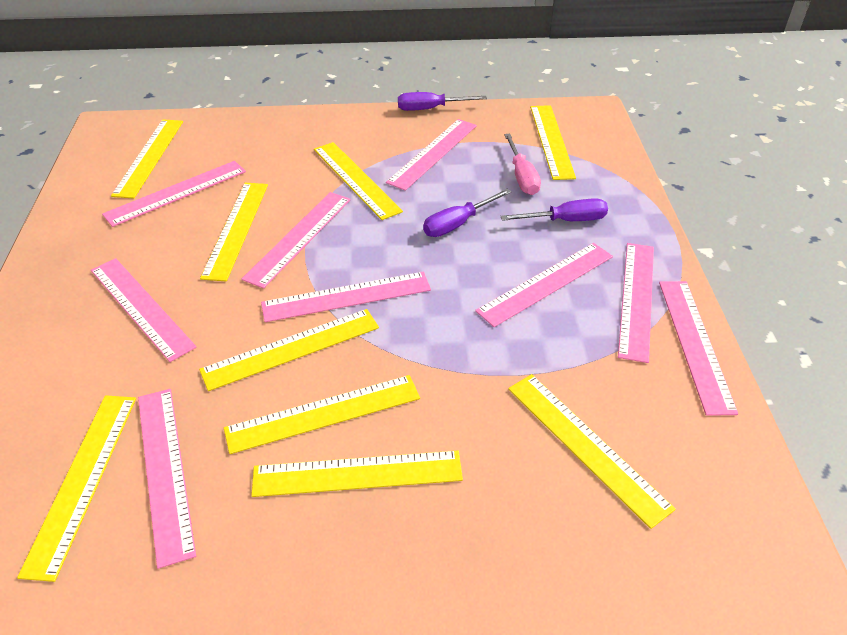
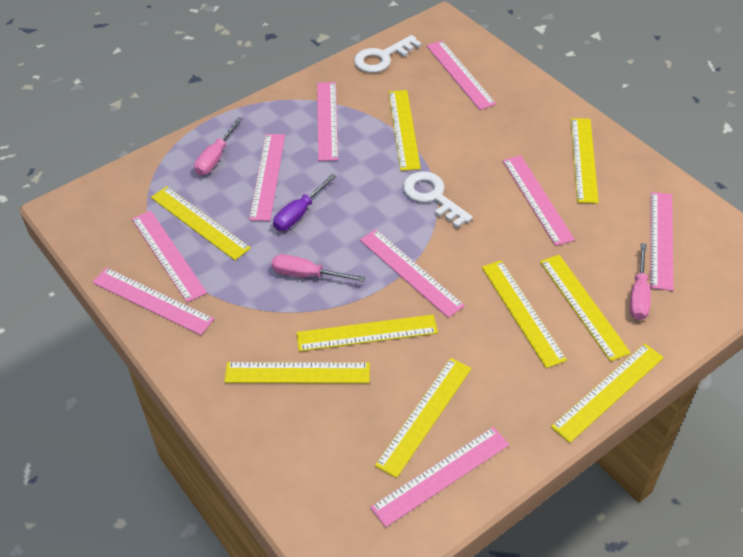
pink screwdriver: 1 -> 3
purple screwdriver: 3 -> 1
white key: 0 -> 2

